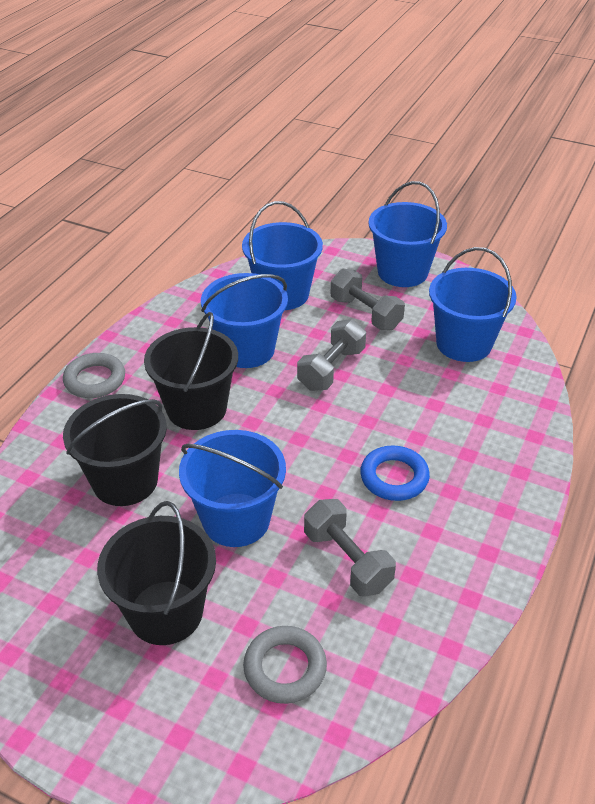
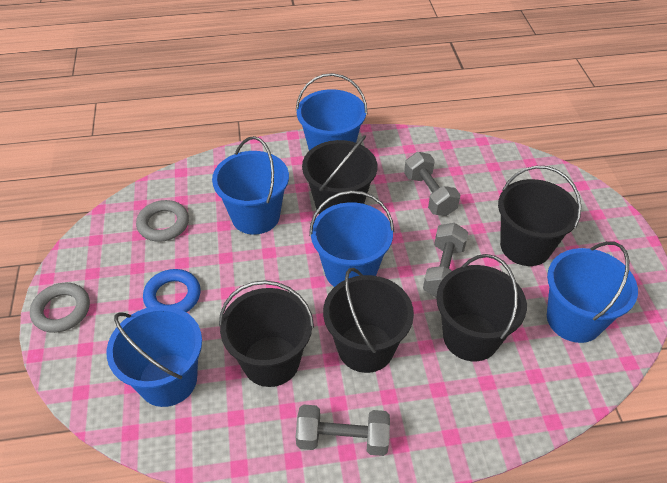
black bucket: 3 -> 5

